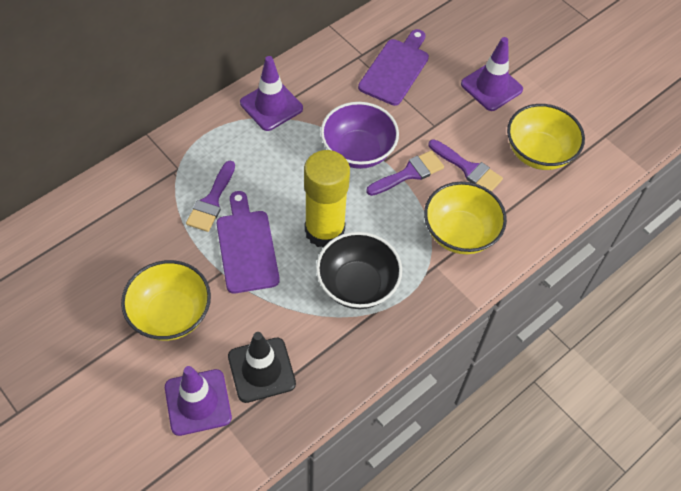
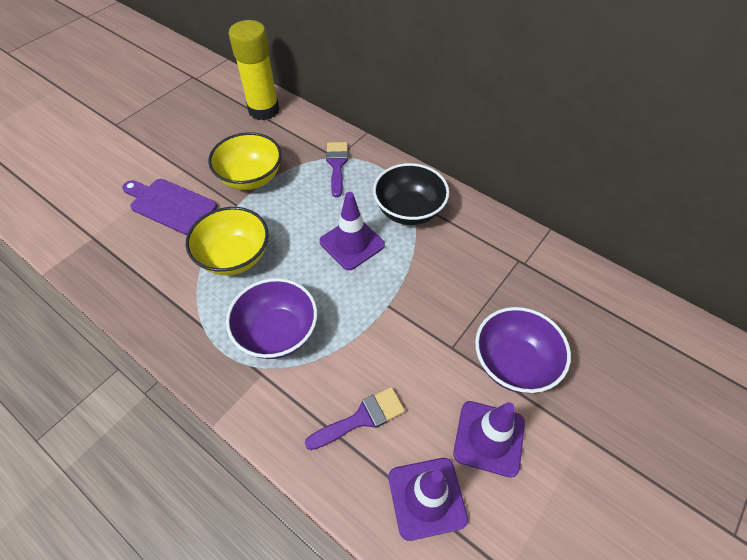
black traffic cone: 1 -> 0
purple bowl: 1 -> 2
purple brush: 3 -> 2
purple cutting board: 2 -> 1
yellow bowl: 3 -> 2

